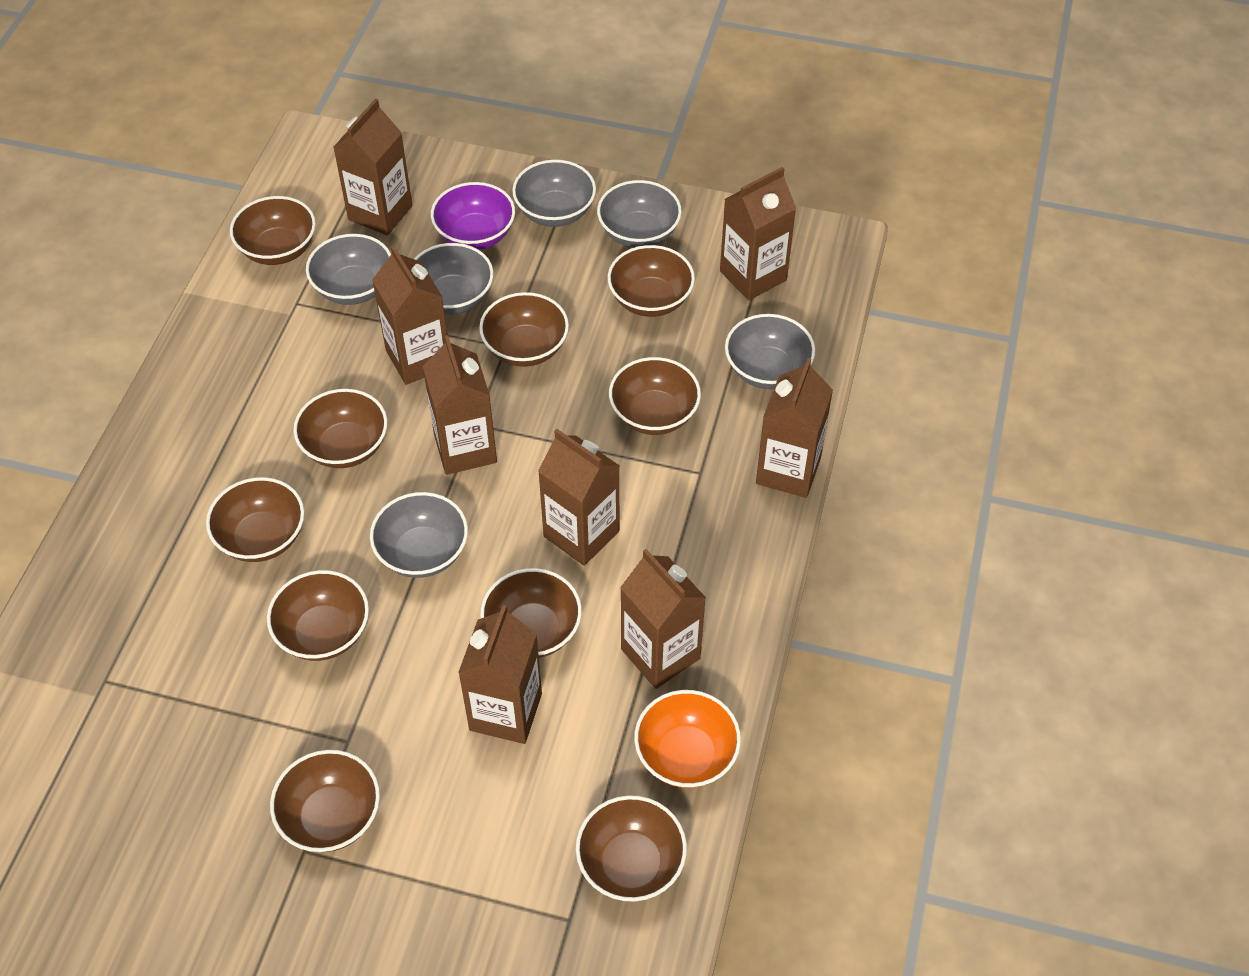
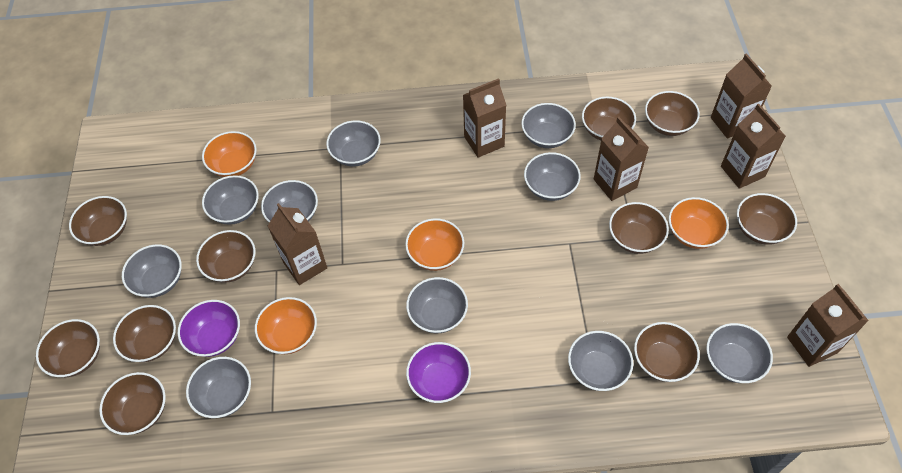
brown carton: 8 -> 6
grey bowl: 6 -> 10
orange bowl: 1 -> 4
purple bowl: 1 -> 2

